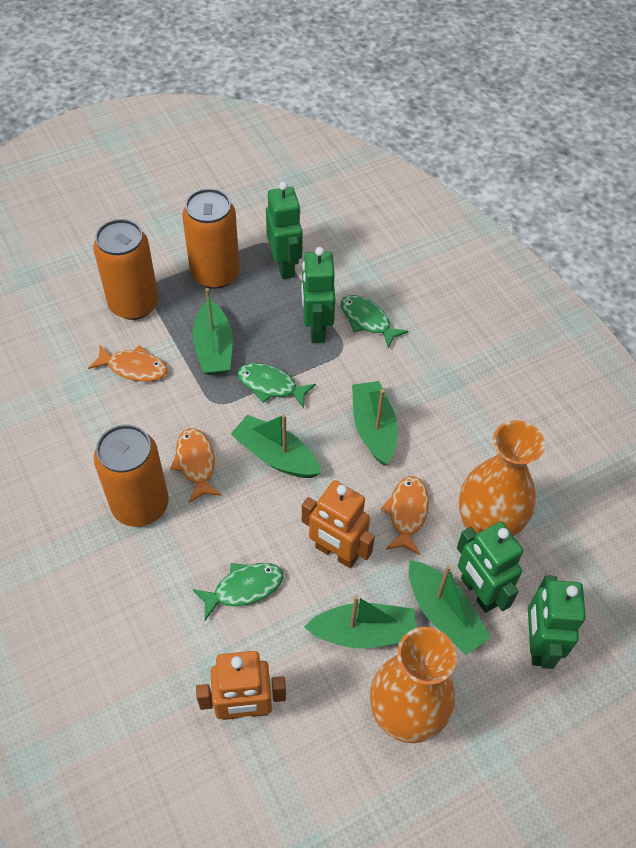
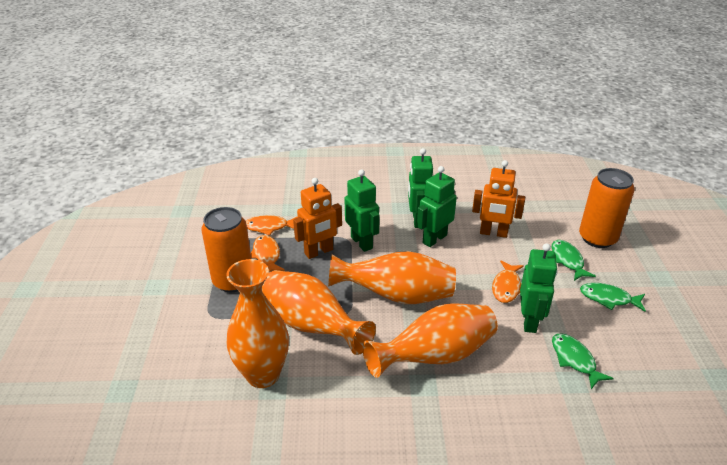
green boat: 5 -> 0
orange can: 3 -> 2
orange vase: 2 -> 4

